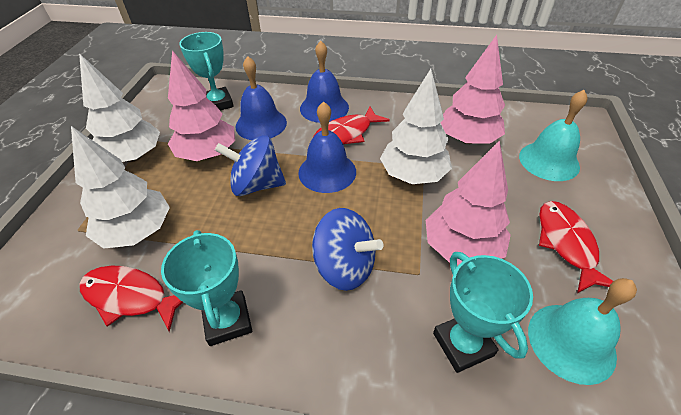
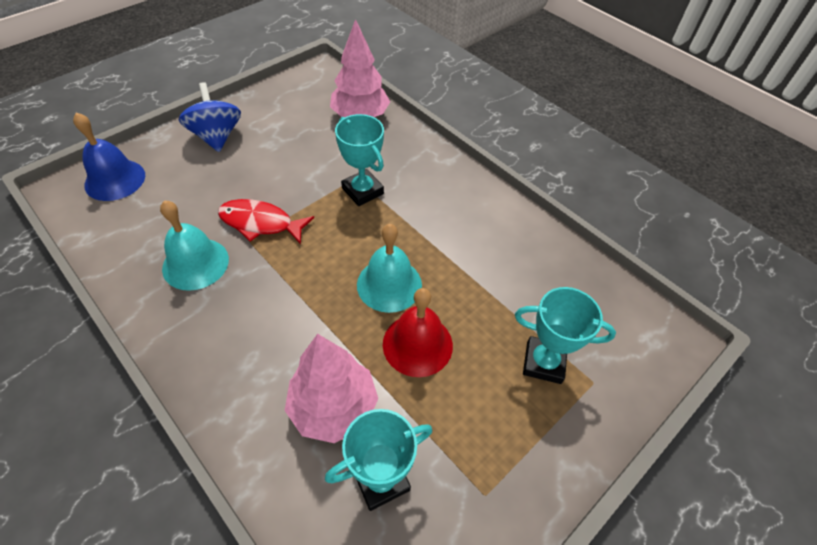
blue bell: 3 -> 1
blue spinning top: 2 -> 1
pink tree: 3 -> 2
red bell: 0 -> 1
red fish: 3 -> 1
white tree: 3 -> 0

